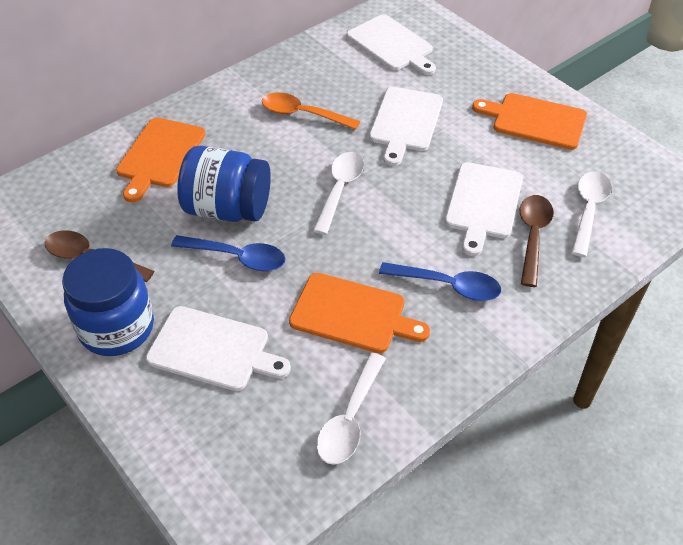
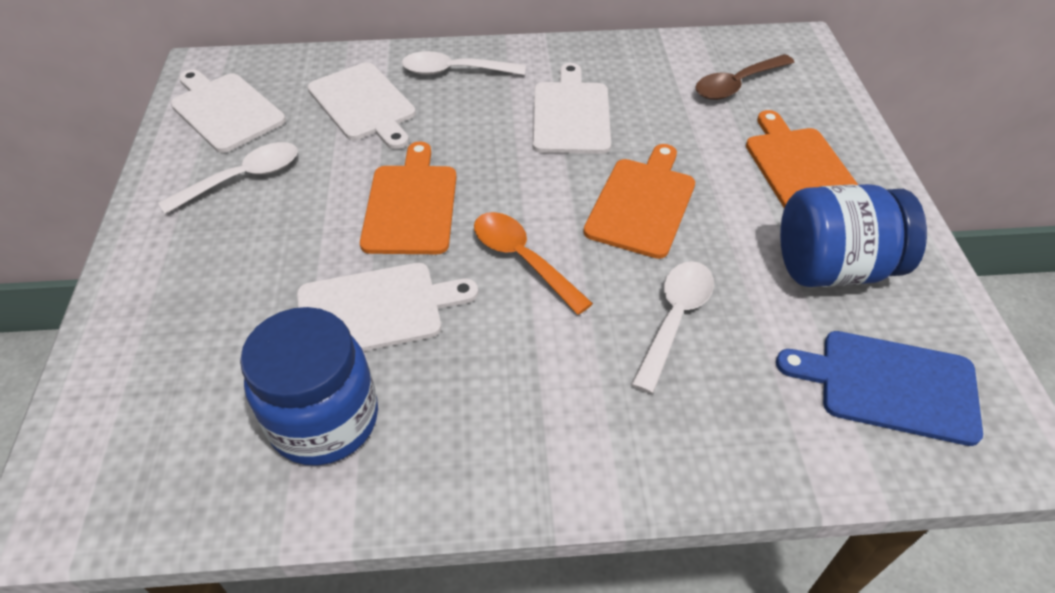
blue cutting board: 0 -> 1
blue spoon: 2 -> 0
brown spoon: 2 -> 1

